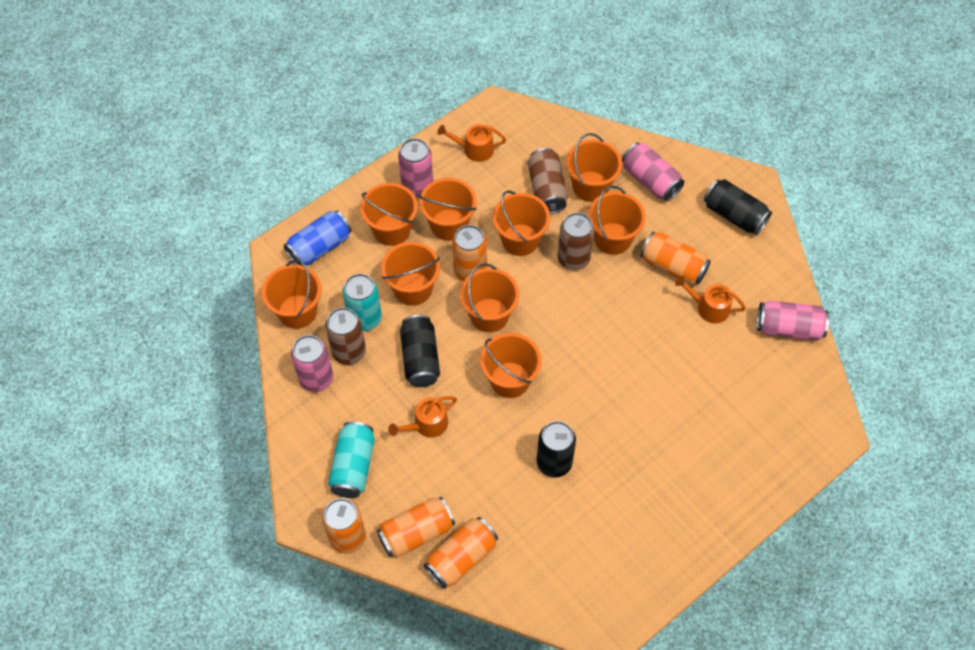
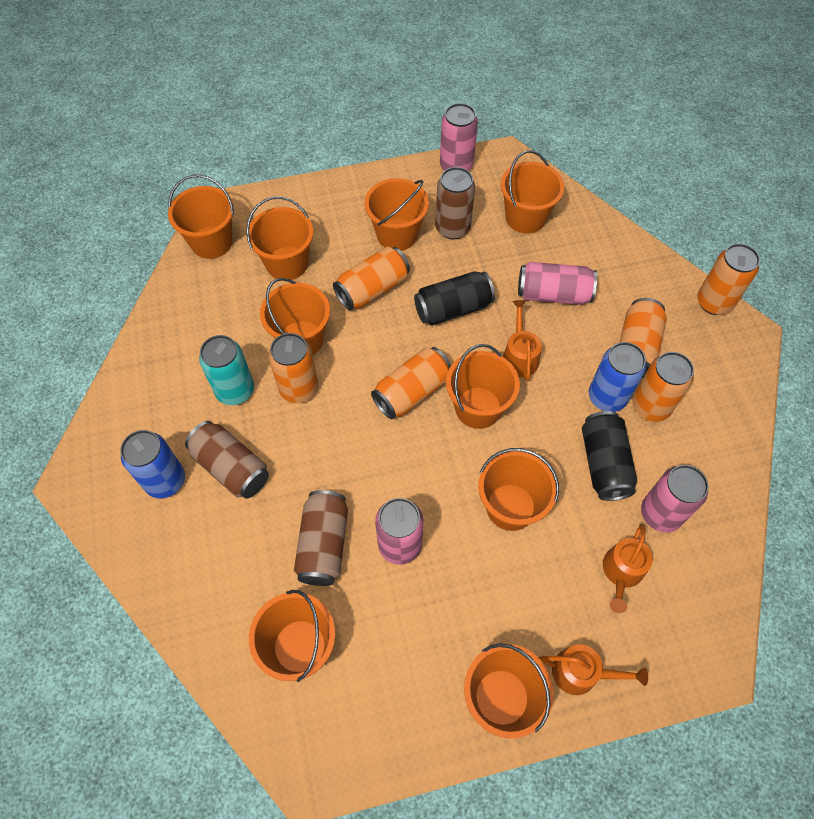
black can: 3 -> 2
blue can: 1 -> 2
orange can: 5 -> 6
turquoise can: 2 -> 1

